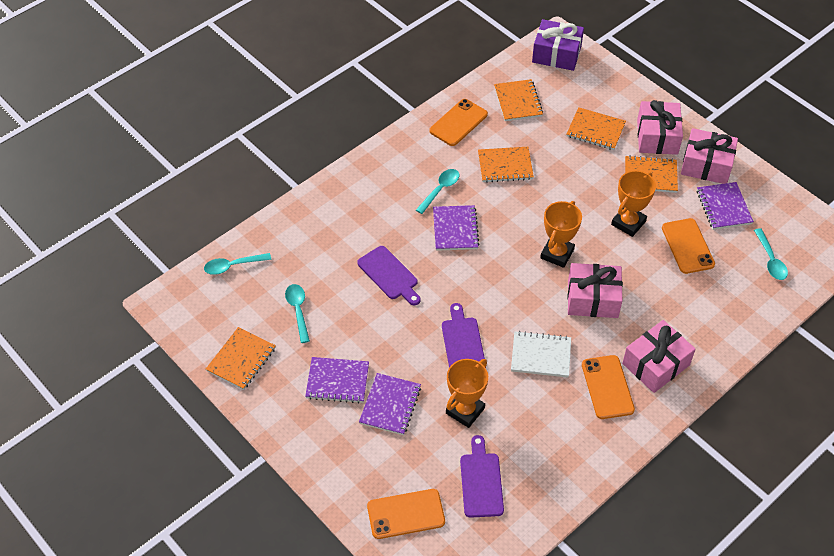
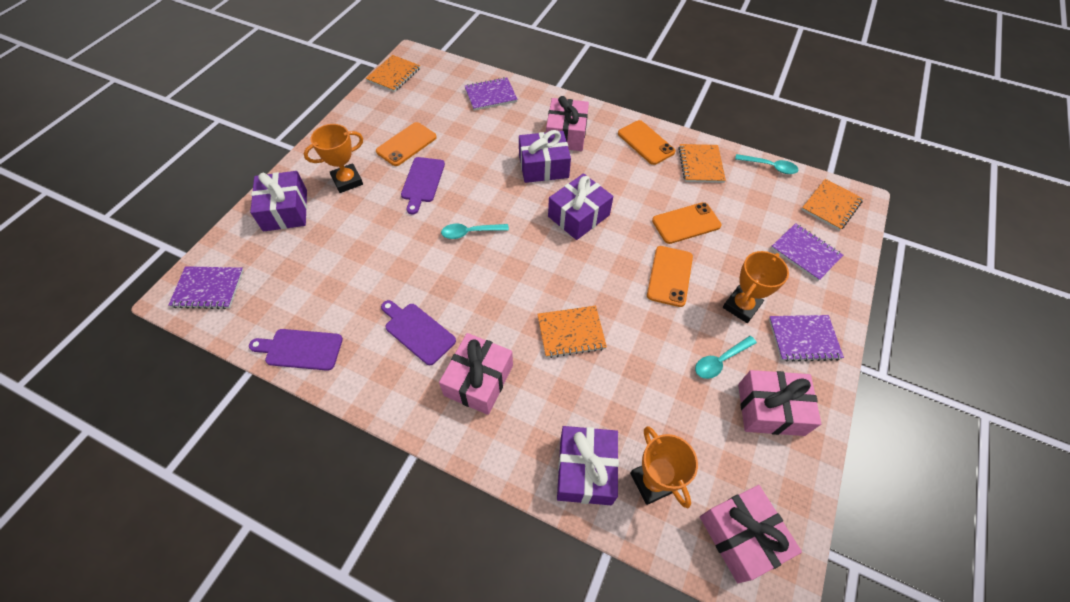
orange notebook: 5 -> 4
purple gift: 1 -> 4
turquoise spoon: 4 -> 3
white notebook: 1 -> 0

